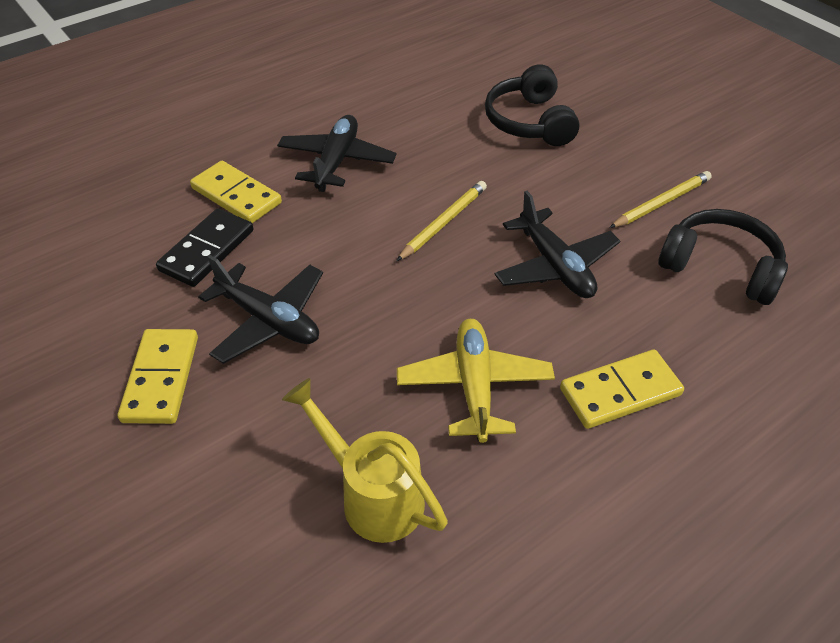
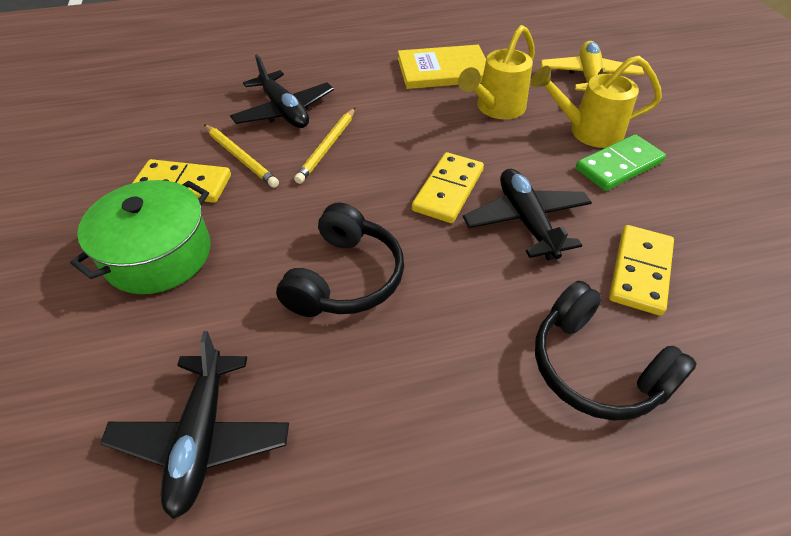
black domino: 1 -> 0
green domino: 0 -> 1
green pot: 0 -> 1
yellow book: 0 -> 1
yellow watering can: 1 -> 2

